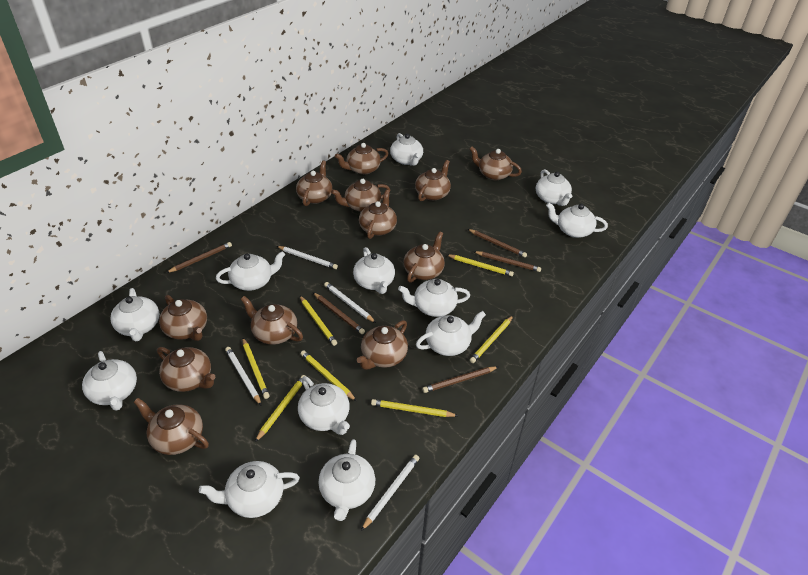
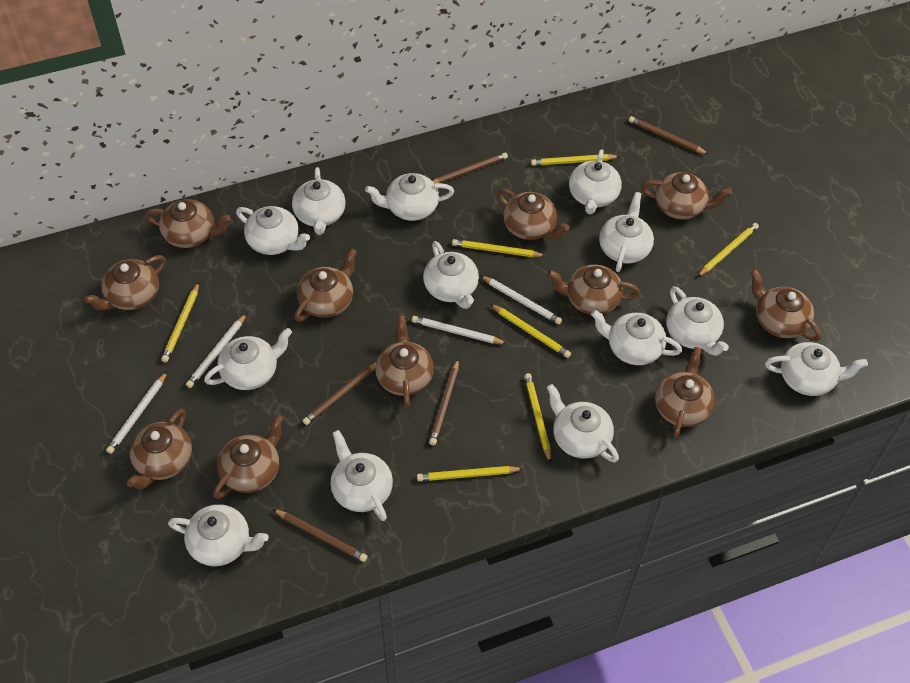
brown teapot: 12 -> 11
white teapot: 12 -> 13

